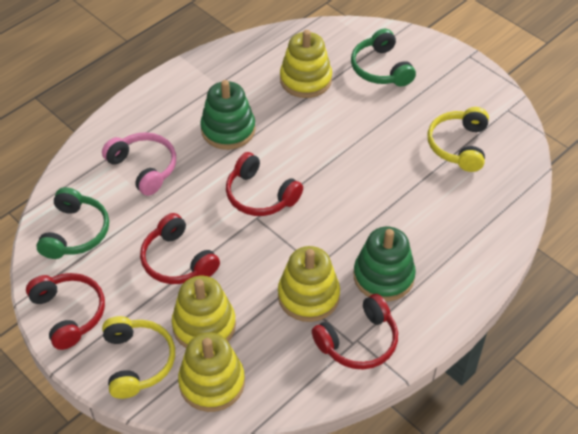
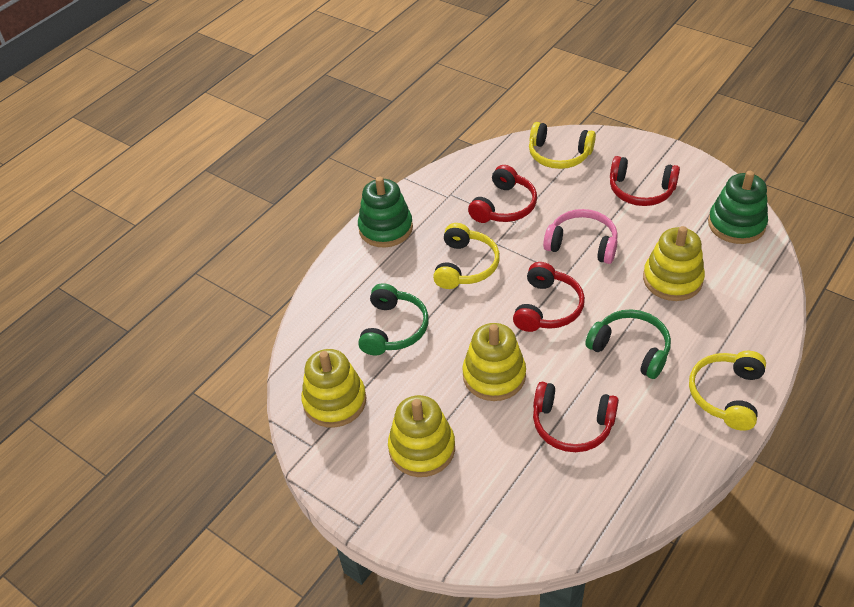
yellow headphones: 2 -> 3

